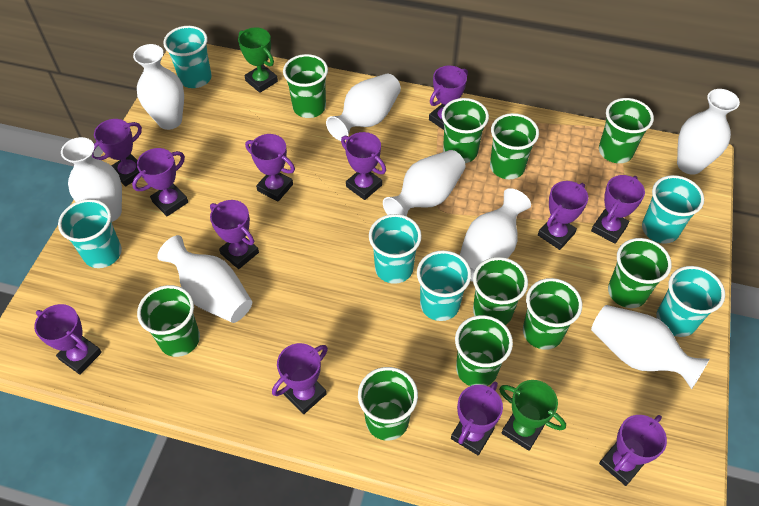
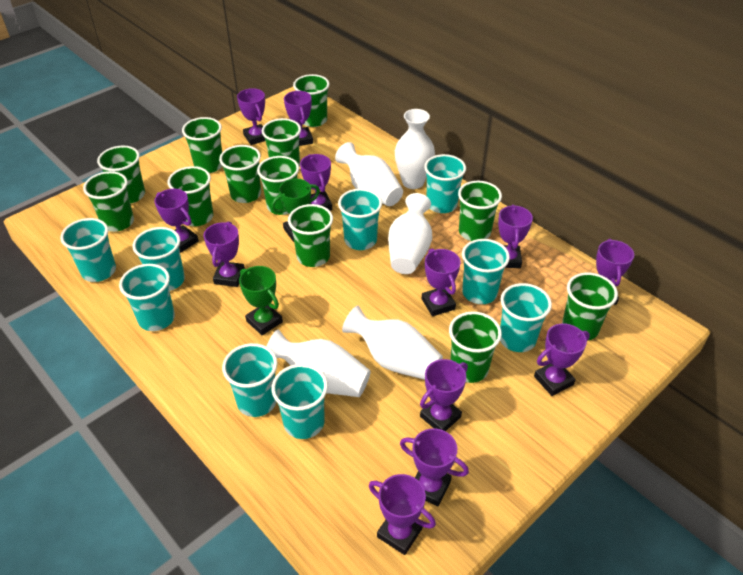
green cup: 10 -> 12
turquoise cup: 6 -> 9
white vase: 8 -> 5

